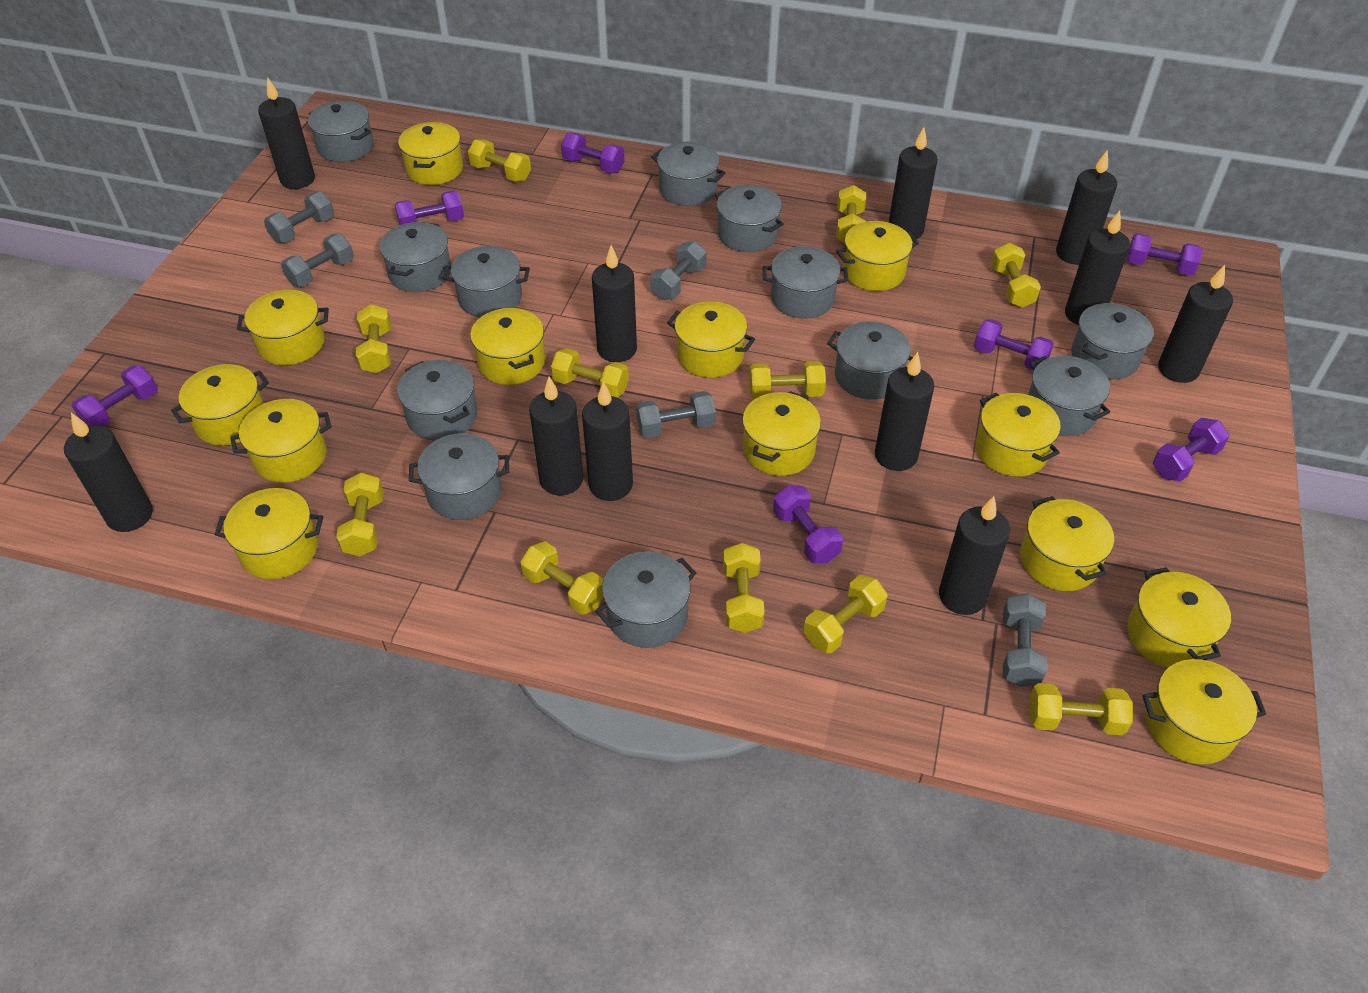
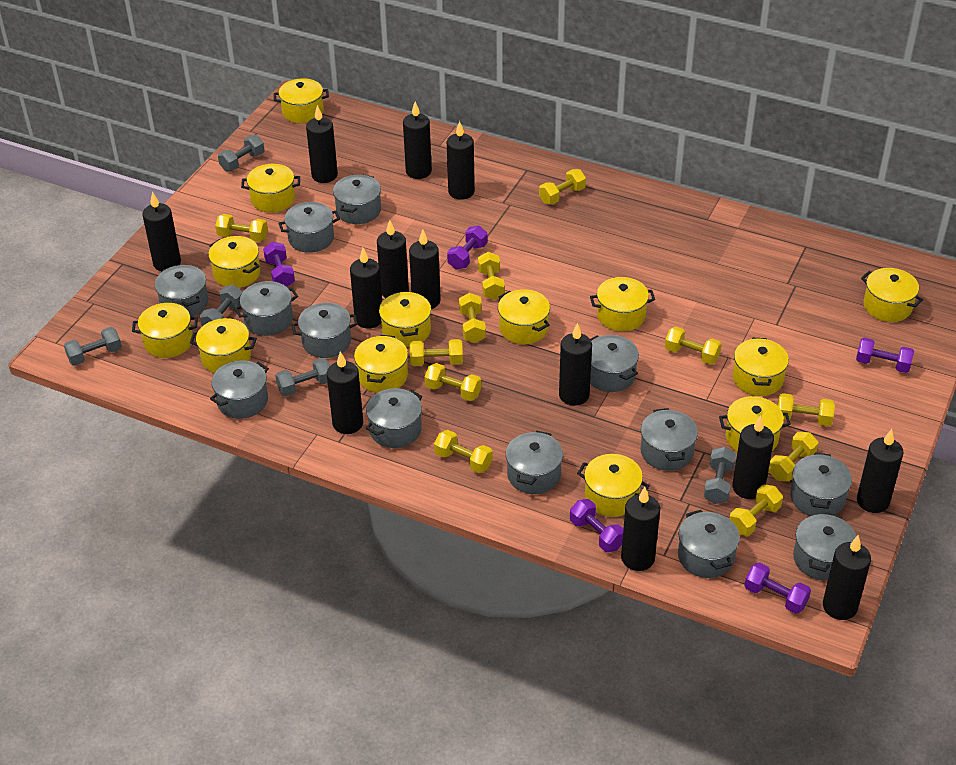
black candle: 11 -> 13
grey pot: 12 -> 13
purple dumbbell: 7 -> 5

